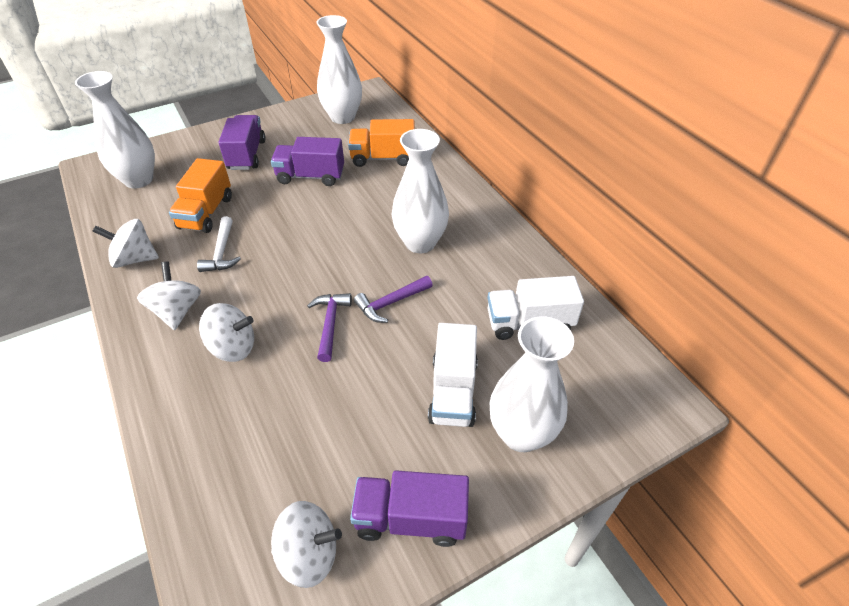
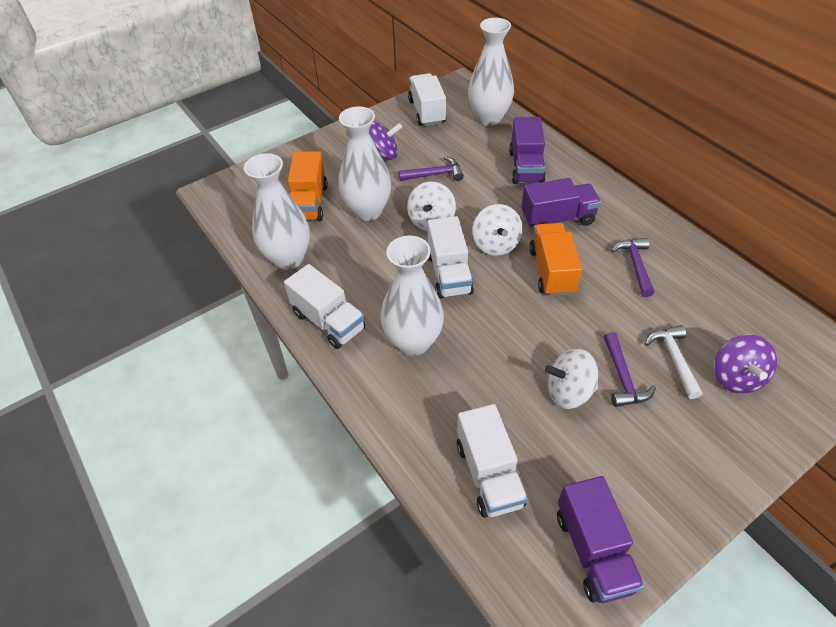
purple hammer: 2 -> 3
purple spinning top: 0 -> 2
white spinning top: 4 -> 3
white truck: 2 -> 4

